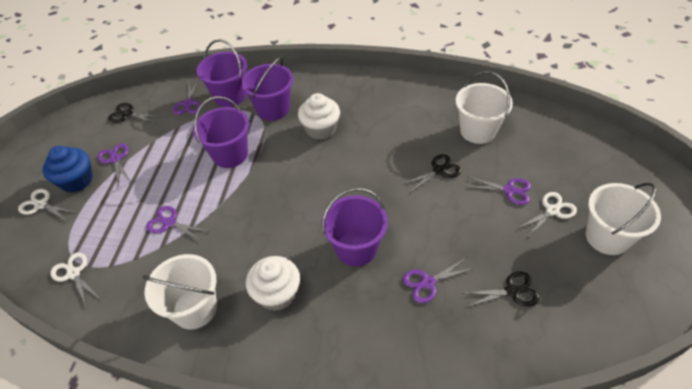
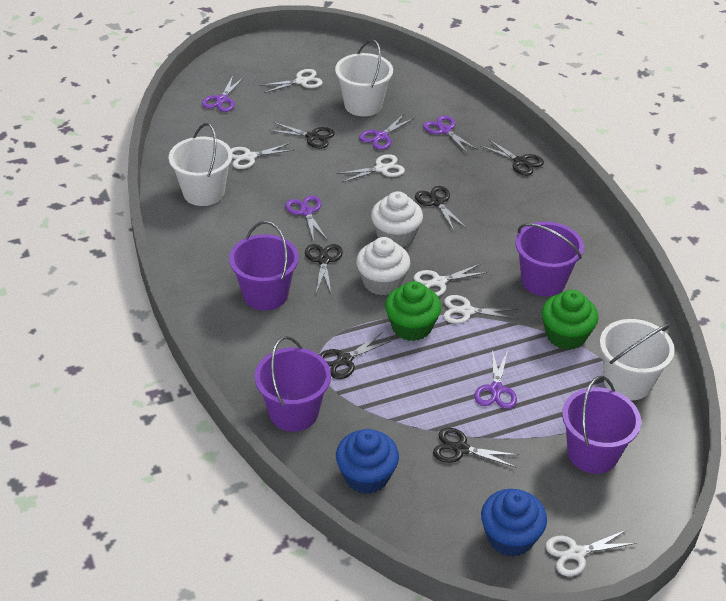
black scissors: 3 -> 6
blue cupcake: 1 -> 2
green cupcake: 0 -> 2
white scissors: 3 -> 6

